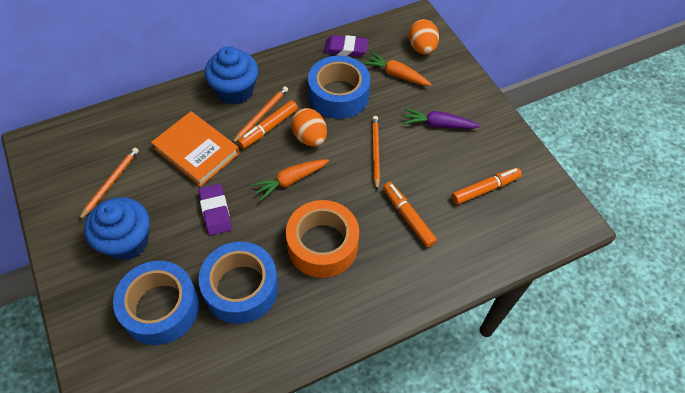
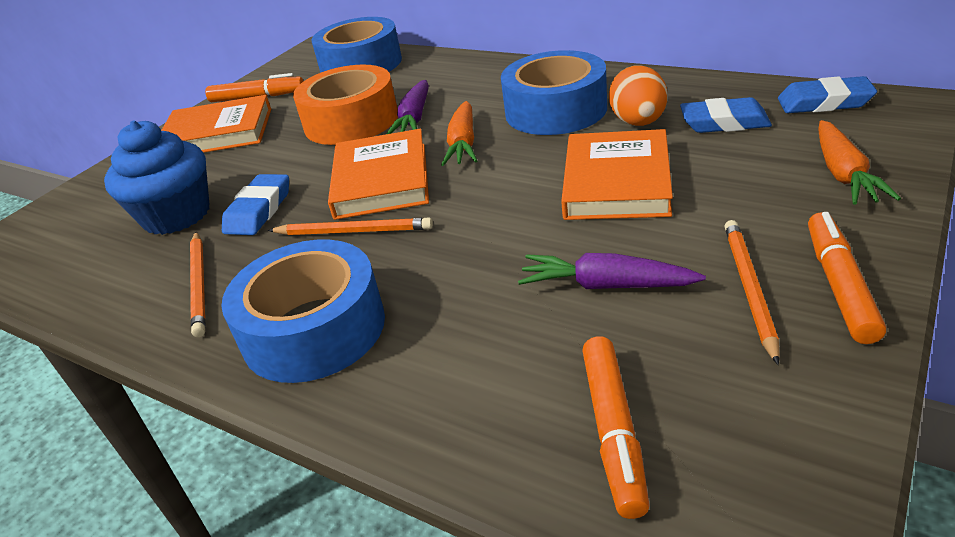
blue cupcake: 2 -> 1
blue eraser: 0 -> 3
orange book: 1 -> 3
orange egg: 2 -> 1
purple carrot: 1 -> 2
purple eraser: 2 -> 0

